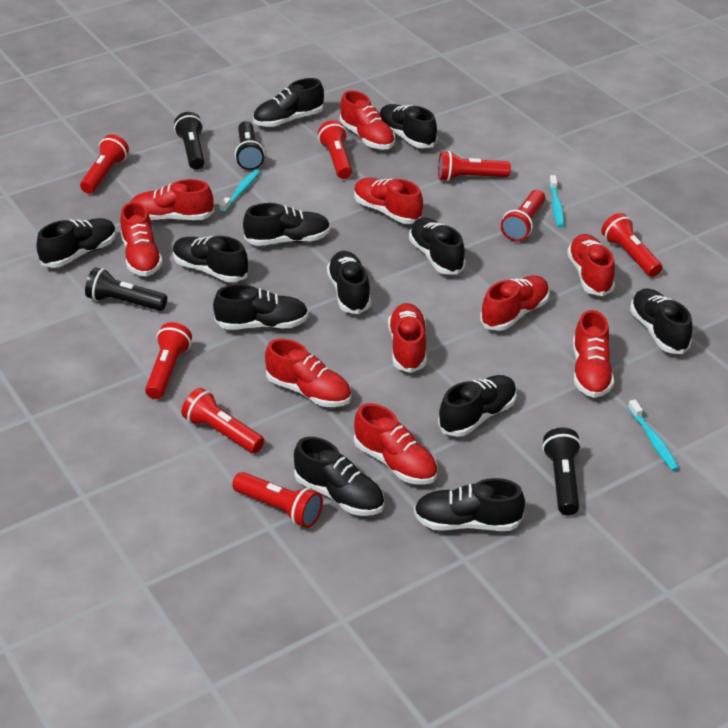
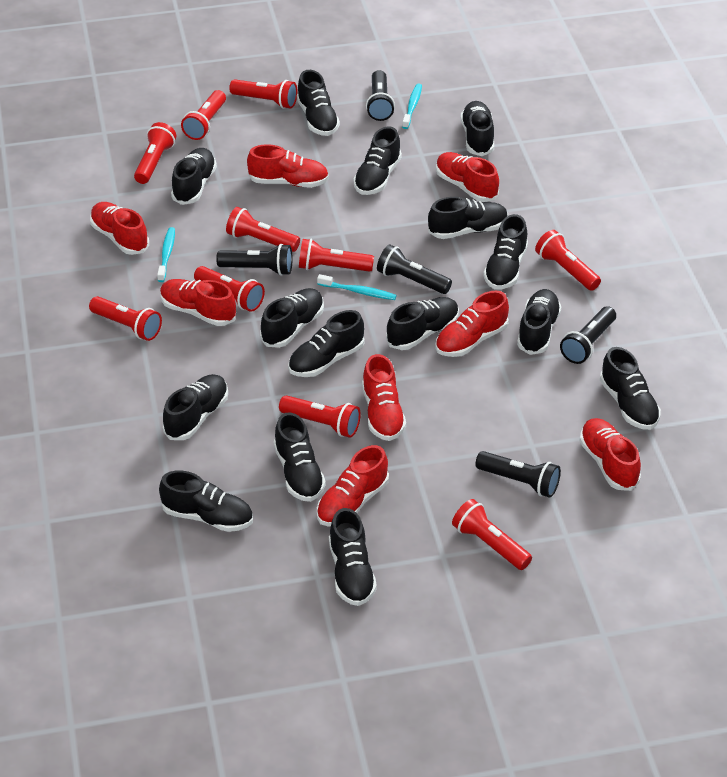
black flashlight: 4 -> 5
black shoe: 12 -> 15
red flashlight: 8 -> 10
red shoe: 10 -> 8

